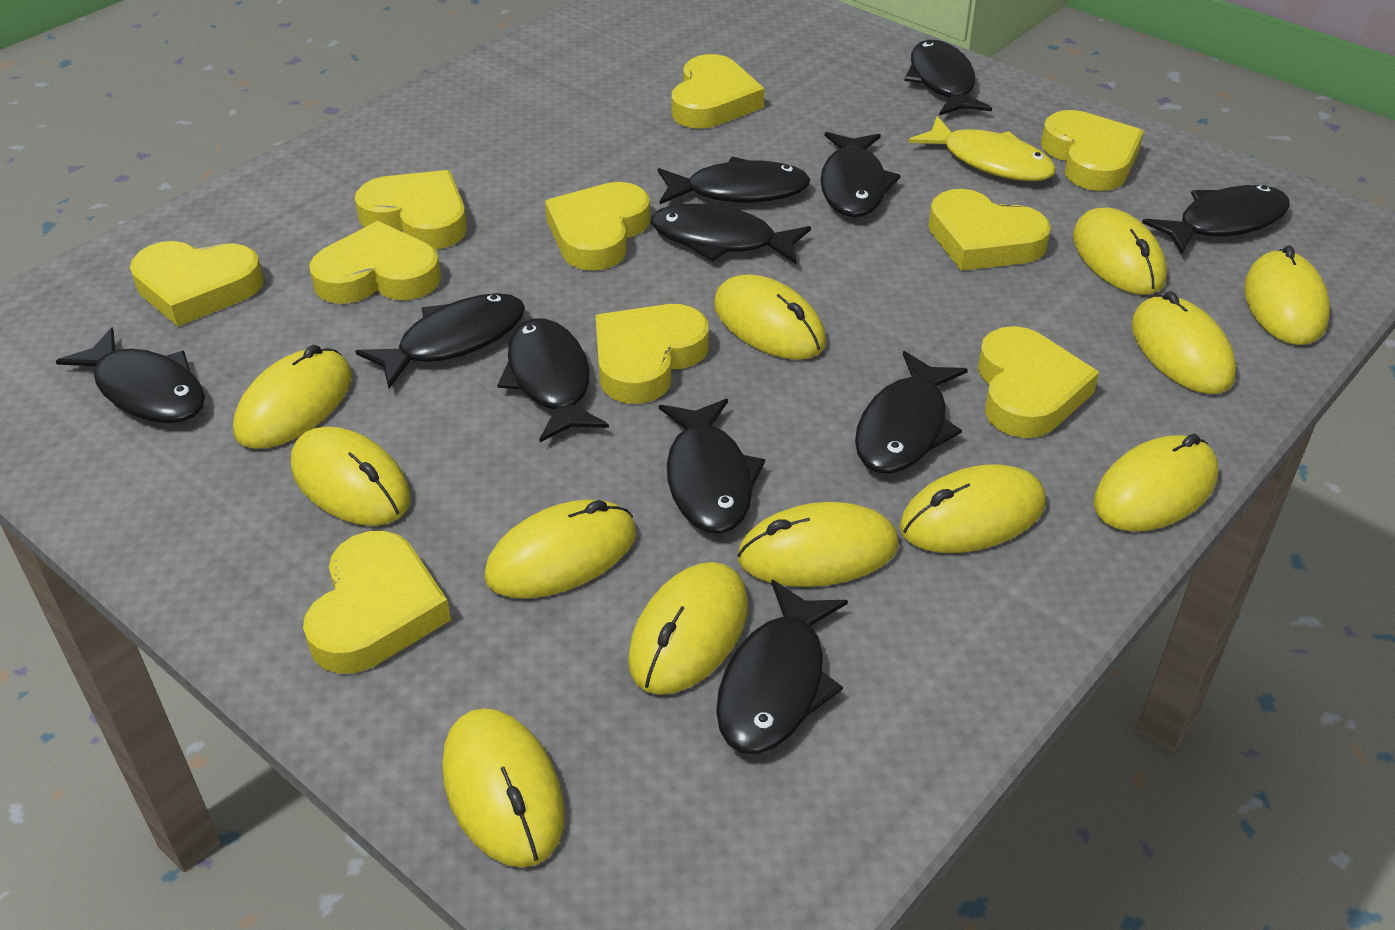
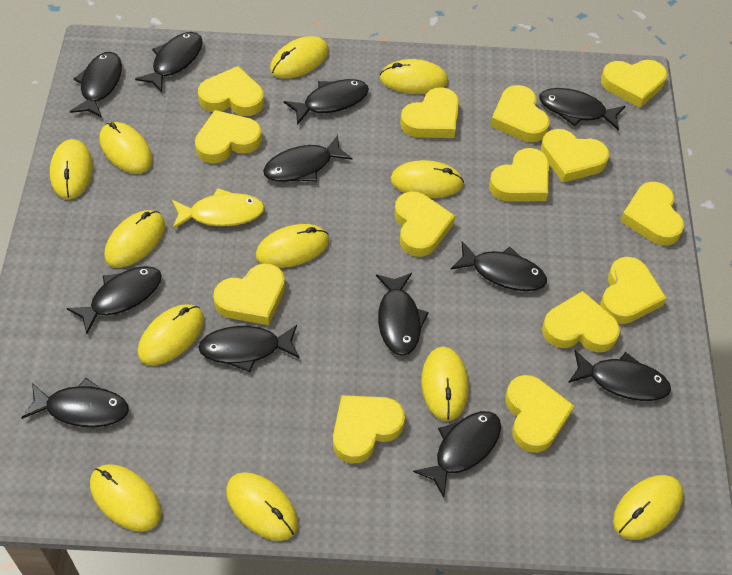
black fish: 11 -> 12
yellow heart: 10 -> 14

